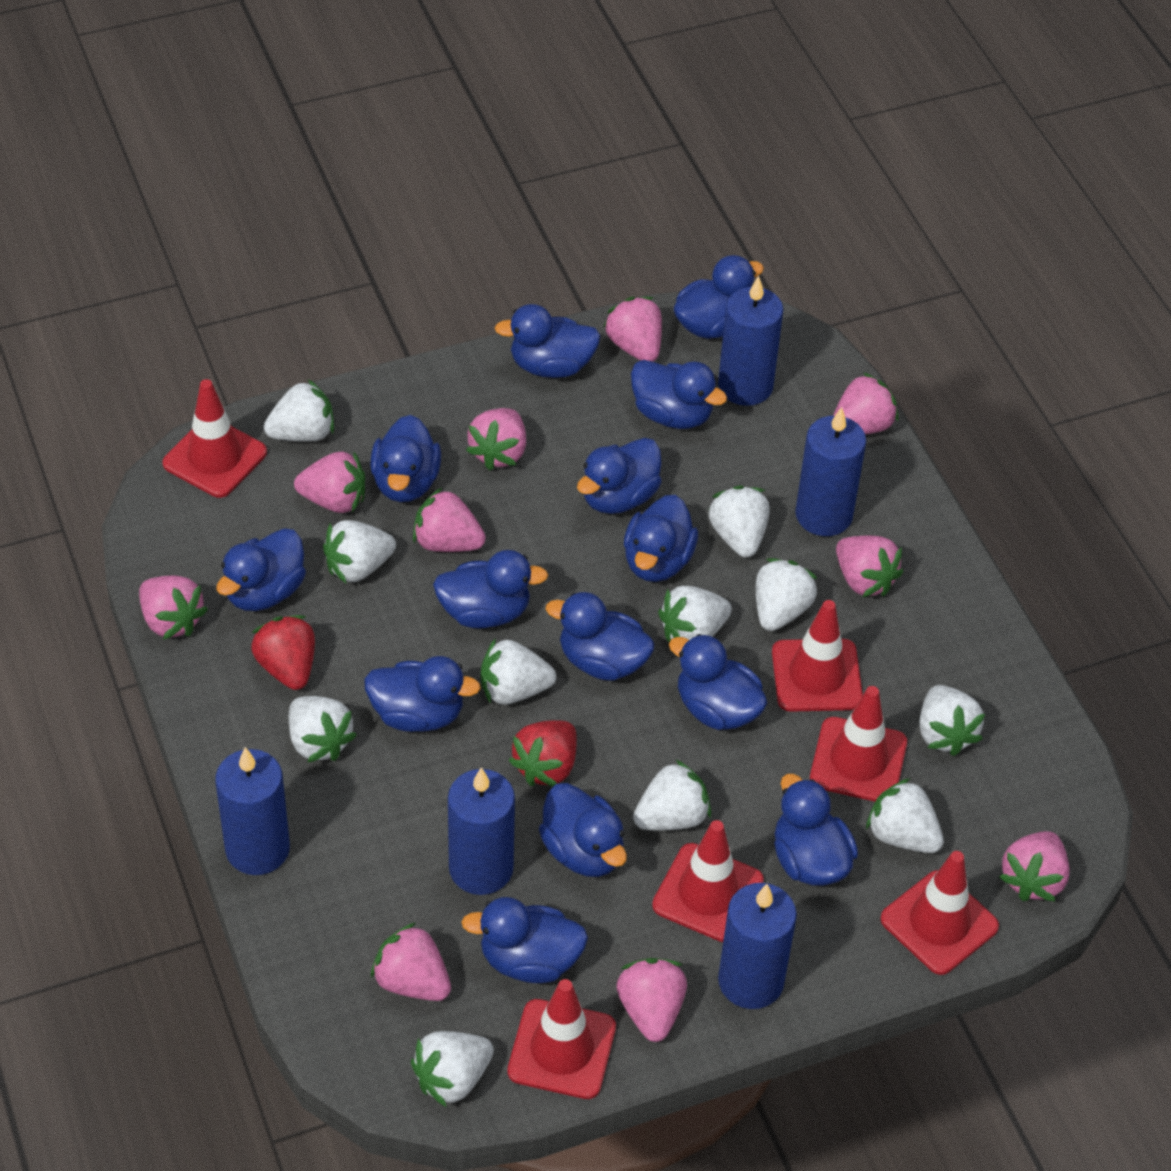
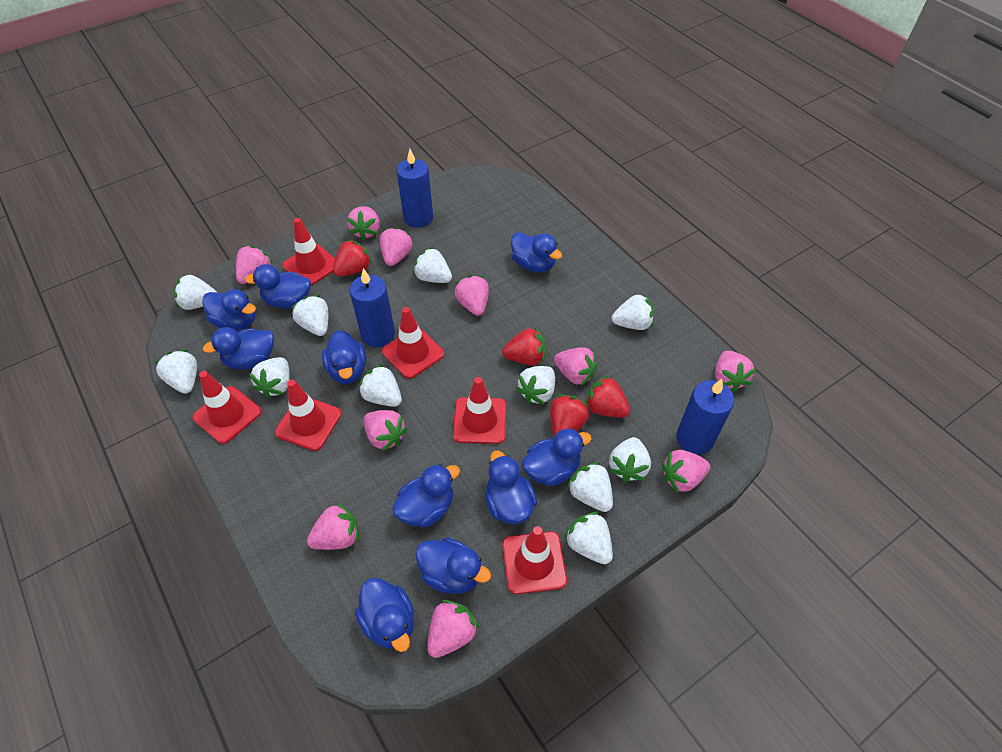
blue candle: 5 -> 3
blue duck: 14 -> 10
red strawberry: 2 -> 4

